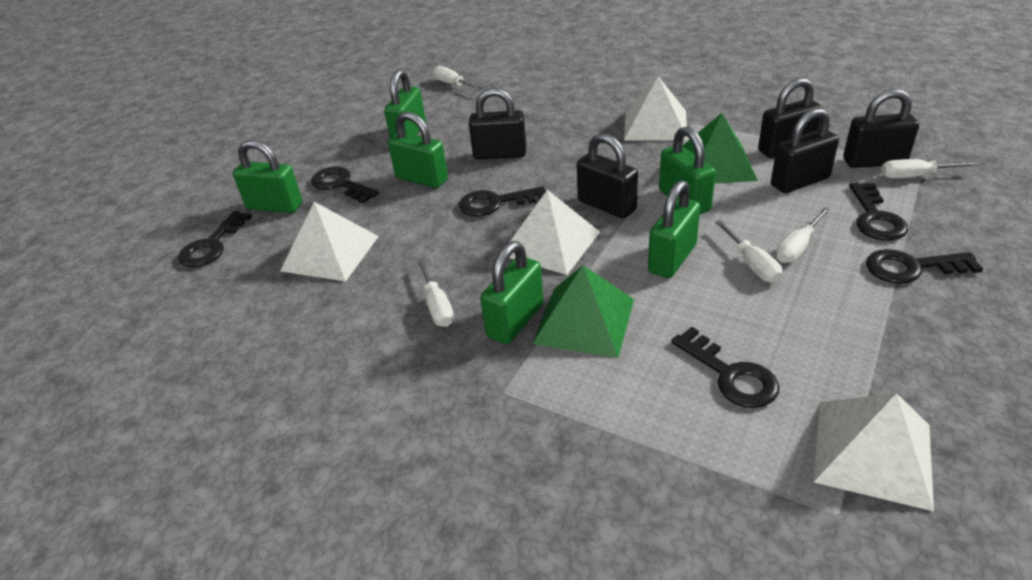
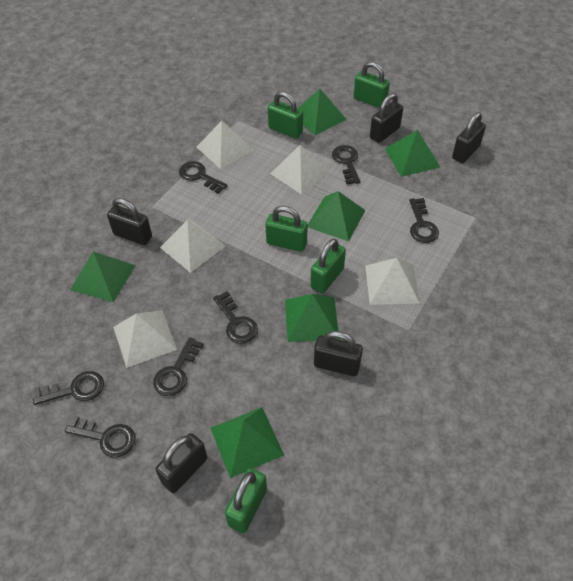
black key: 6 -> 7
green padlock: 6 -> 5
green pyramid: 2 -> 6
white pyramid: 4 -> 5
white screwdriver: 5 -> 0

